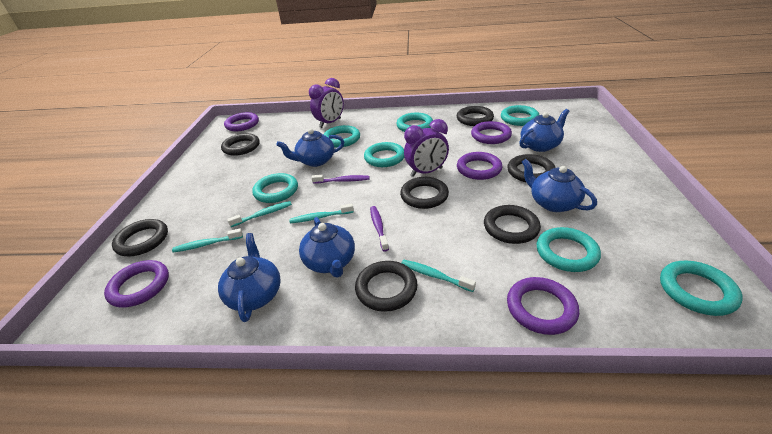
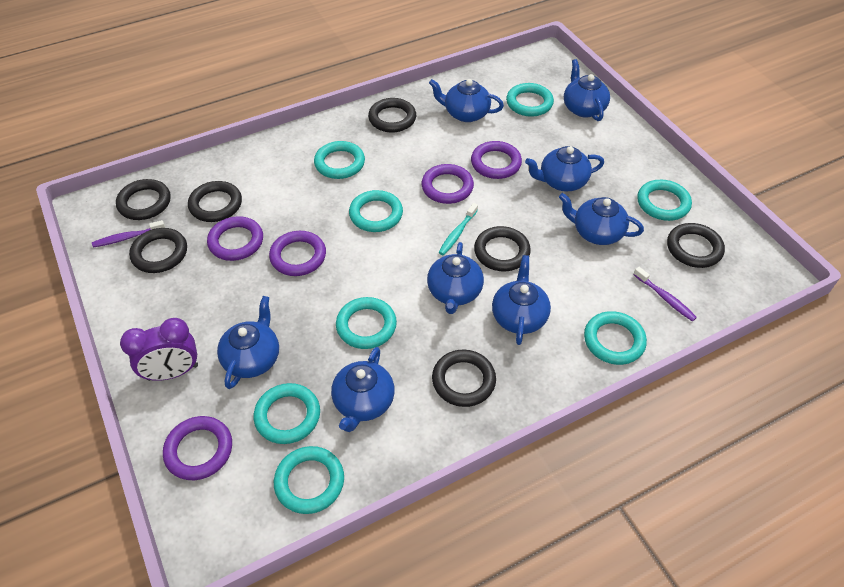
blue teapot: 5 -> 8
purple clock: 2 -> 1
turquoise ring: 7 -> 8
turquoise toothbrush: 4 -> 1

